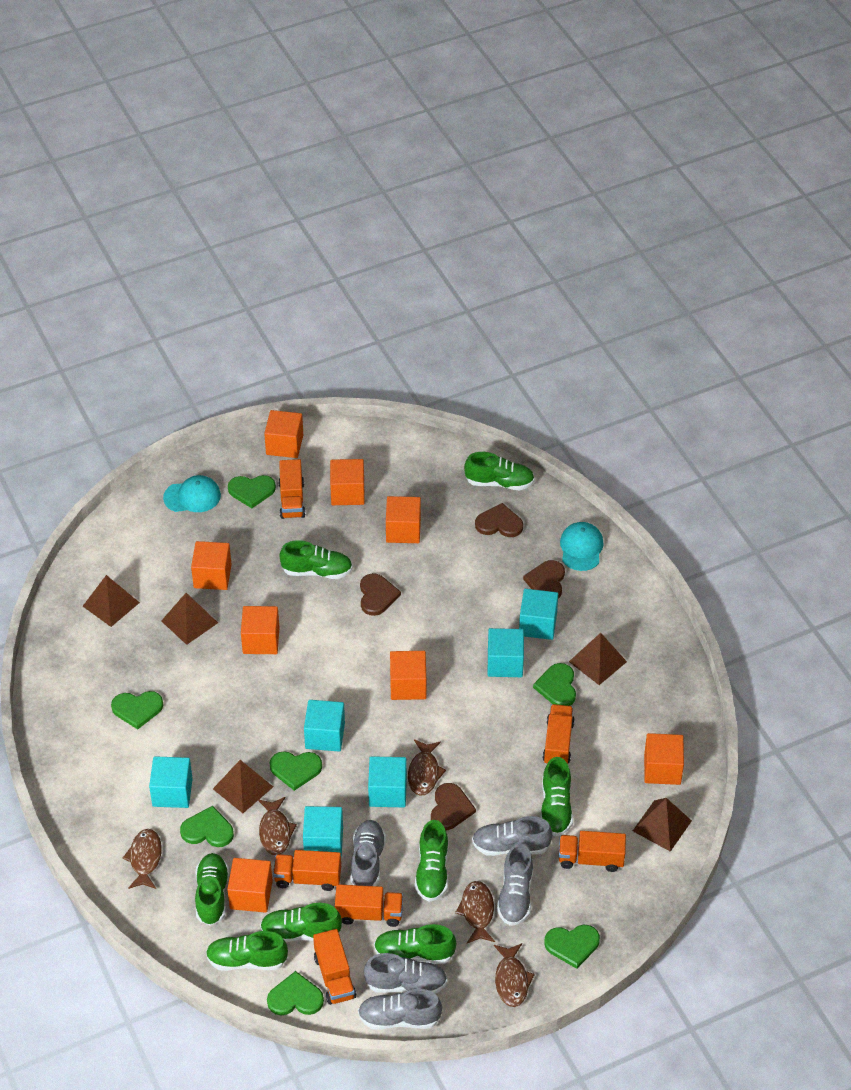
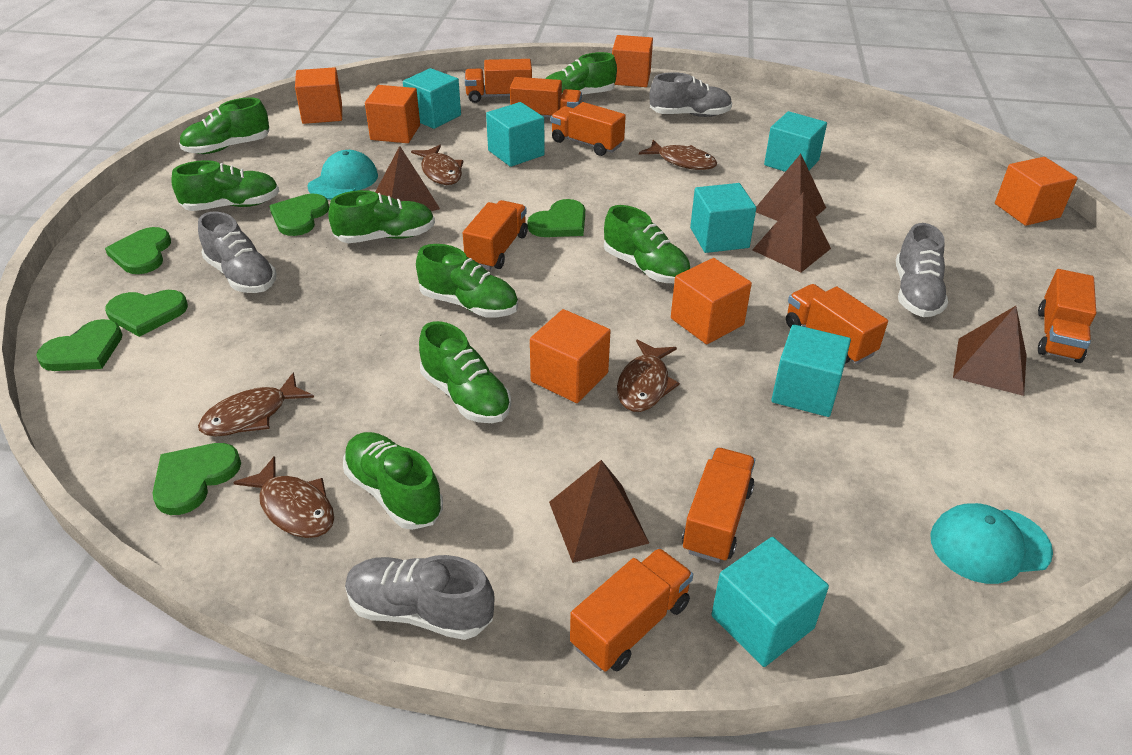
brown heart: 4 -> 0
green heart: 7 -> 6
grey shoe: 5 -> 4
orange cube: 8 -> 6
orange truck: 6 -> 8

